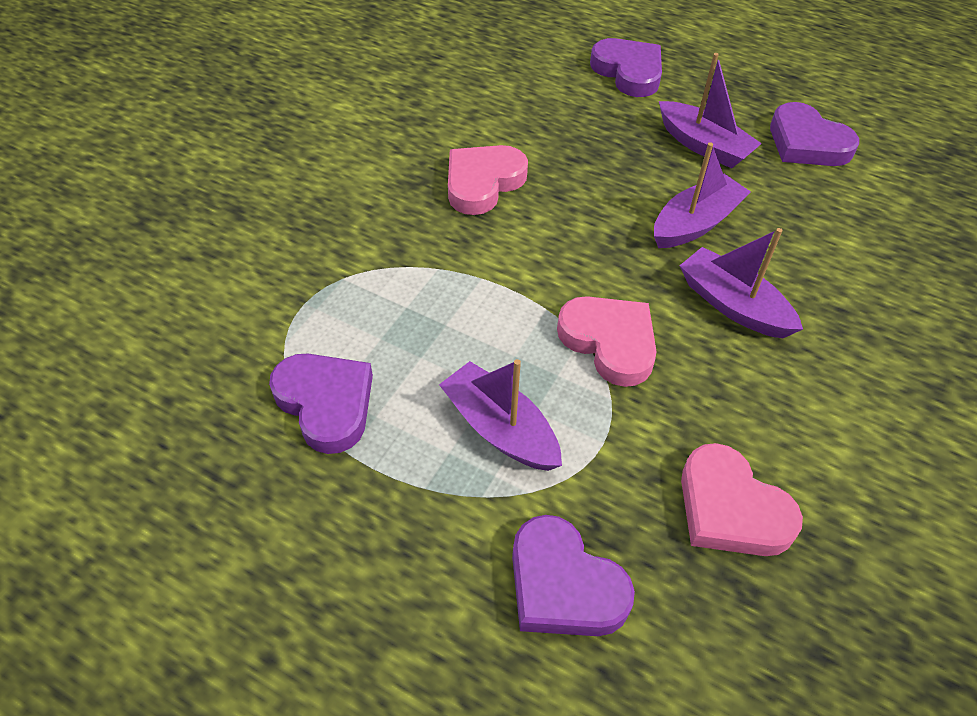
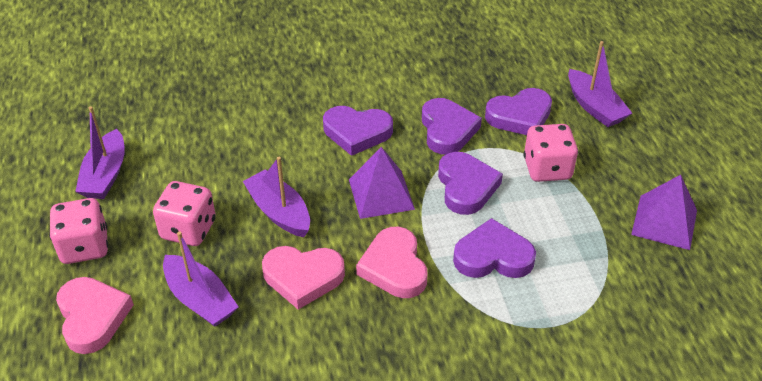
pink dice: 0 -> 3
purple heart: 4 -> 5
purple pyramid: 0 -> 2

